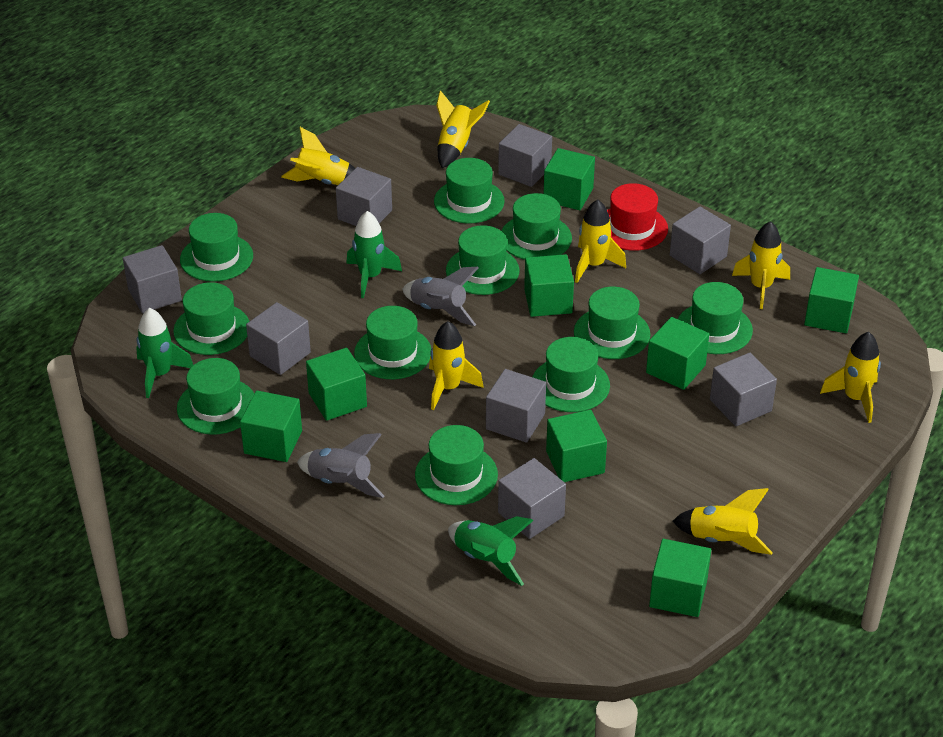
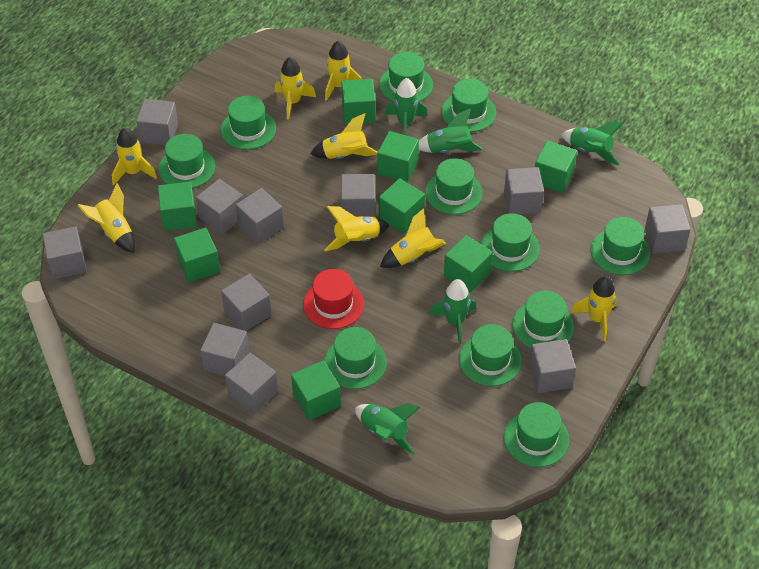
green rocket: 3 -> 5
grey cube: 8 -> 11
grey rocket: 2 -> 0
yellow rocket: 7 -> 8

